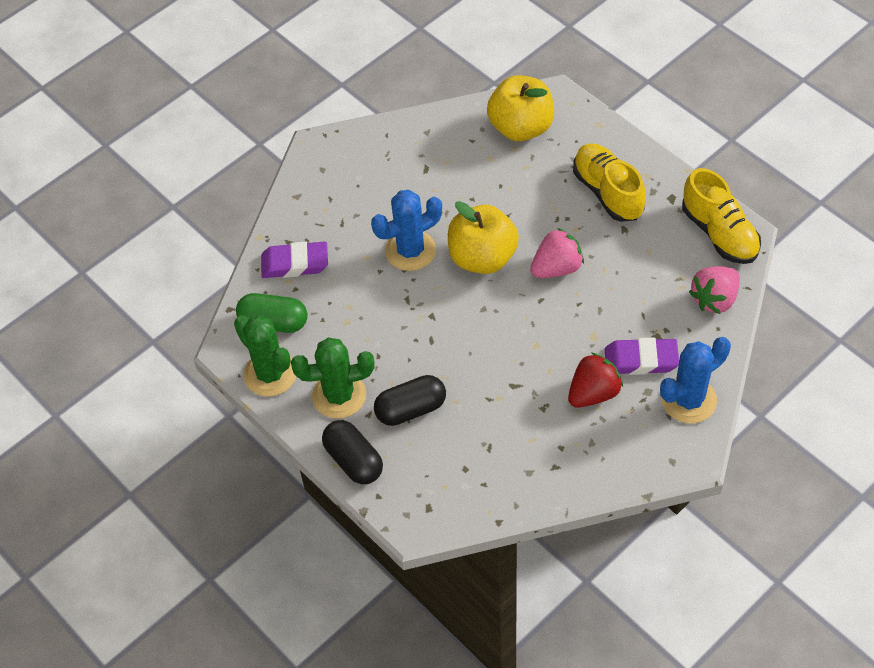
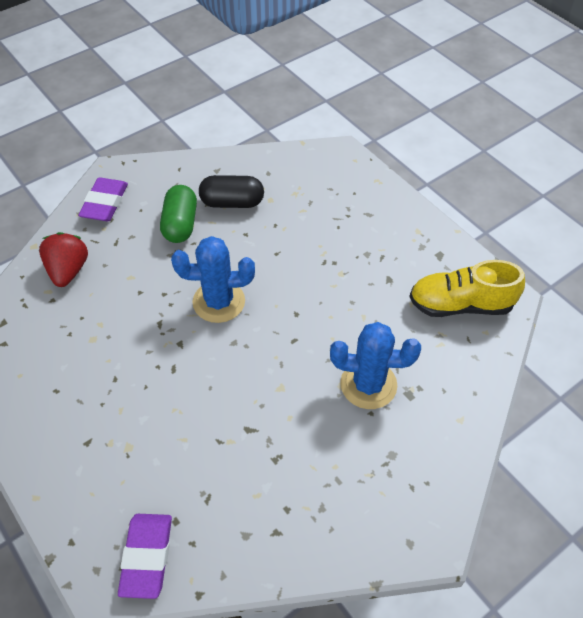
black capsule: 2 -> 1
green cactus: 2 -> 0
pink strawberry: 2 -> 0
yellow apple: 2 -> 0
yellow shoe: 2 -> 1

